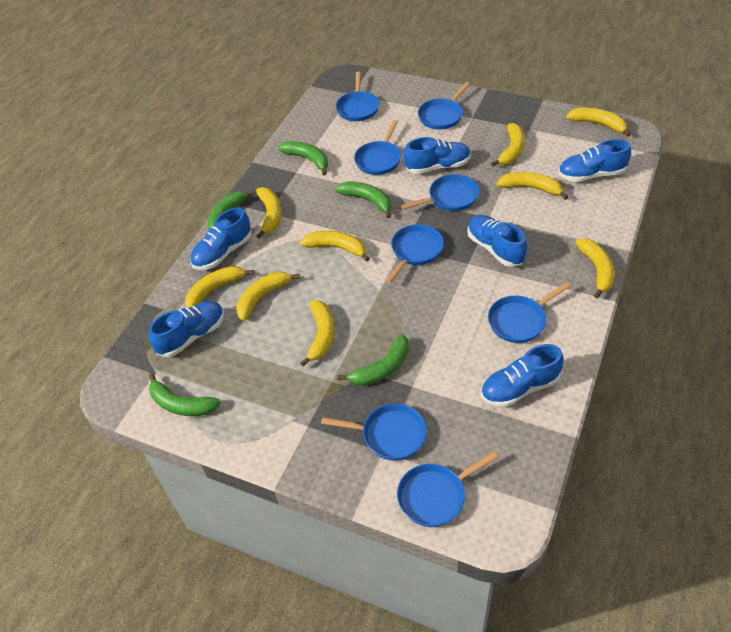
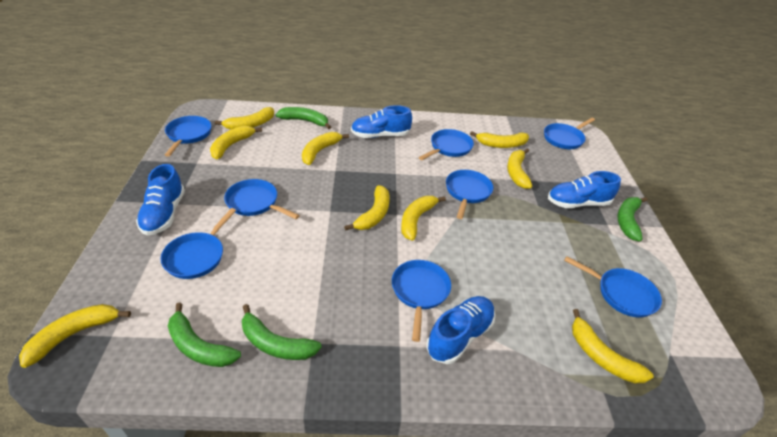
blue shoe: 6 -> 4
green banana: 5 -> 4

